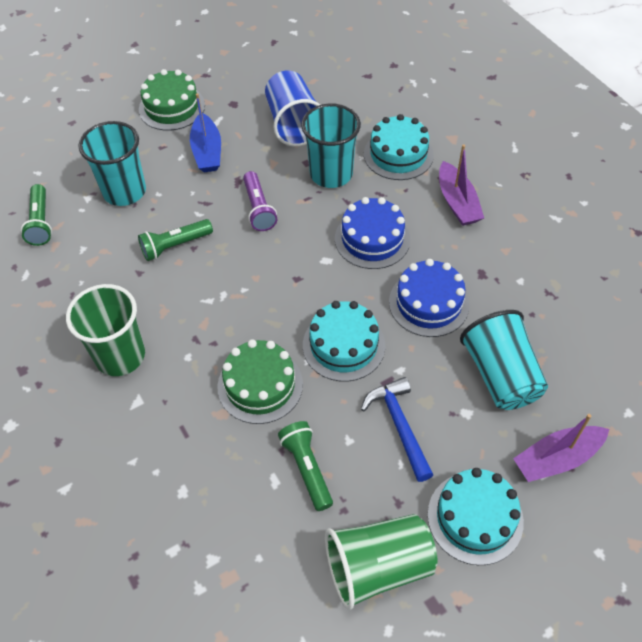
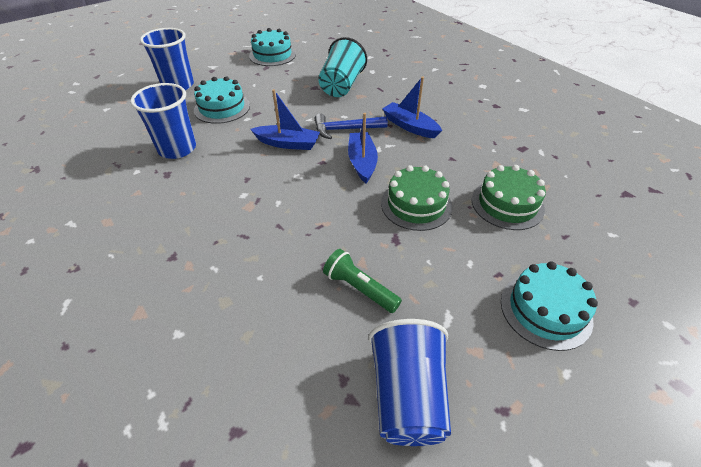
blue boat: 1 -> 3
blue cake: 2 -> 0
blue cup: 1 -> 3
green cup: 2 -> 0
green flashlight: 3 -> 1
purple boat: 2 -> 0
purple flashlight: 1 -> 0
turquoise cup: 3 -> 1

